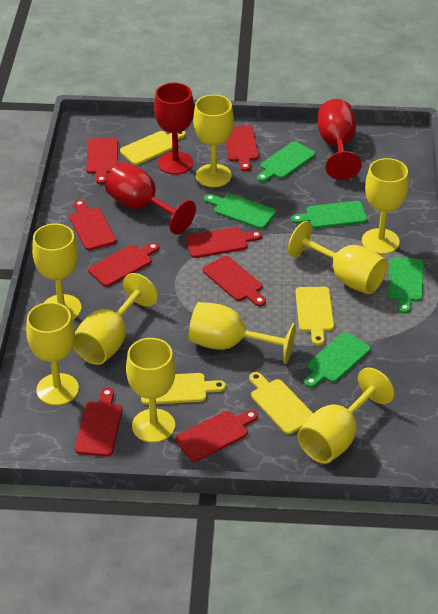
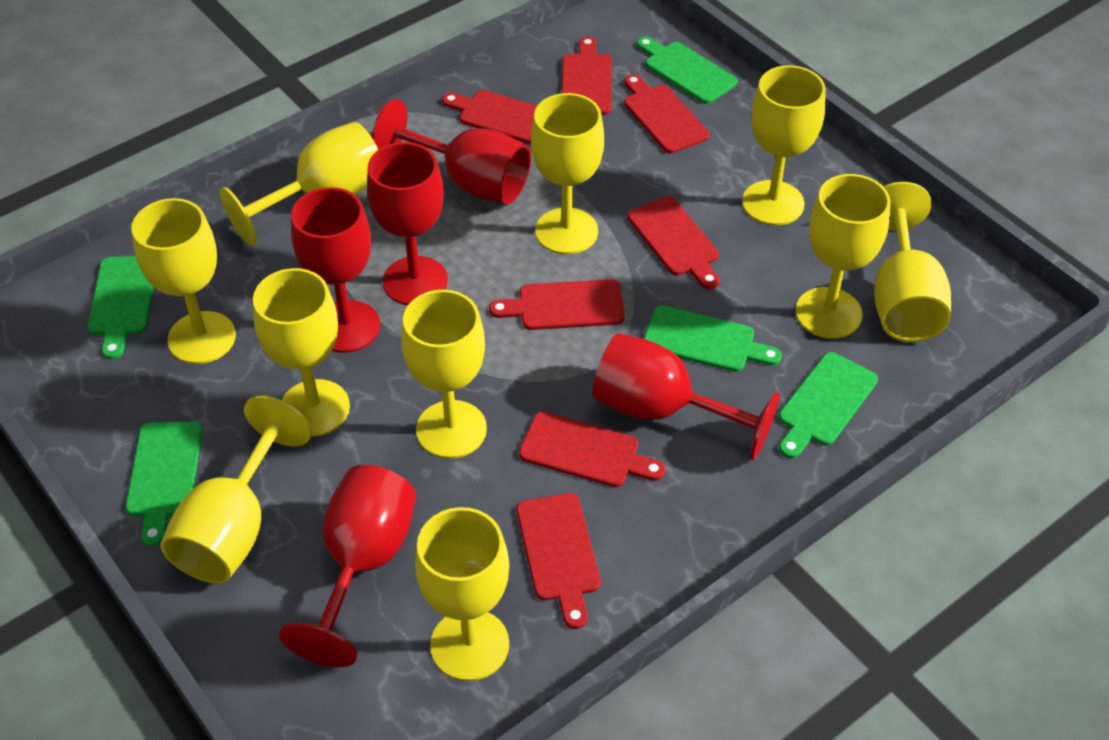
red cutting board: 8 -> 7
red goblet: 3 -> 5
yellow cutting board: 4 -> 0
yellow goblet: 9 -> 10

